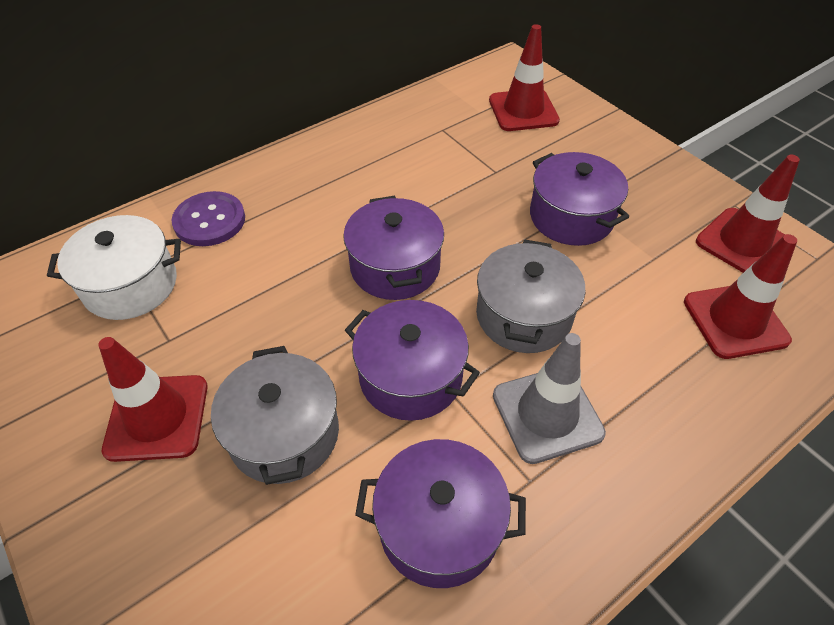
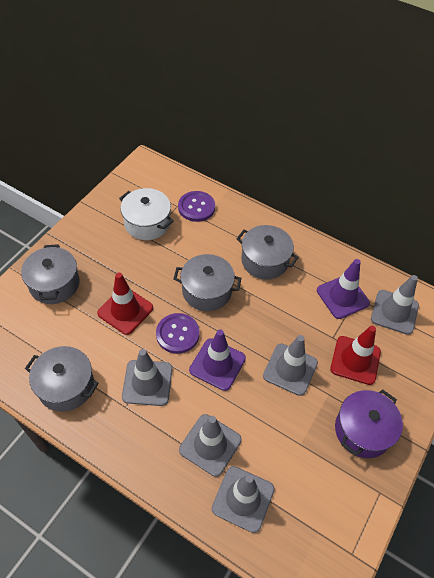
grey pot: 2 -> 4
grey traffic cone: 1 -> 5
purple button: 1 -> 2
purple pot: 4 -> 1
purple traffic cone: 0 -> 2
red traffic cone: 4 -> 2

